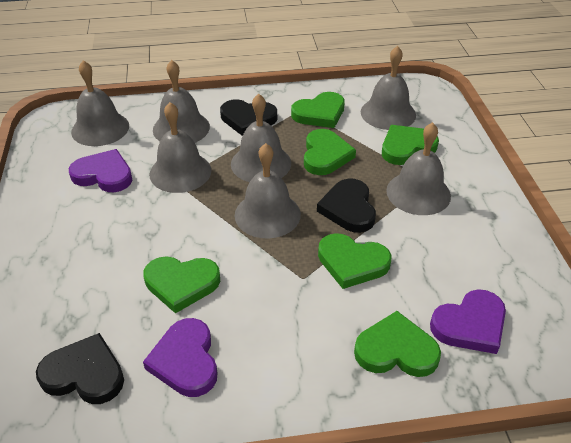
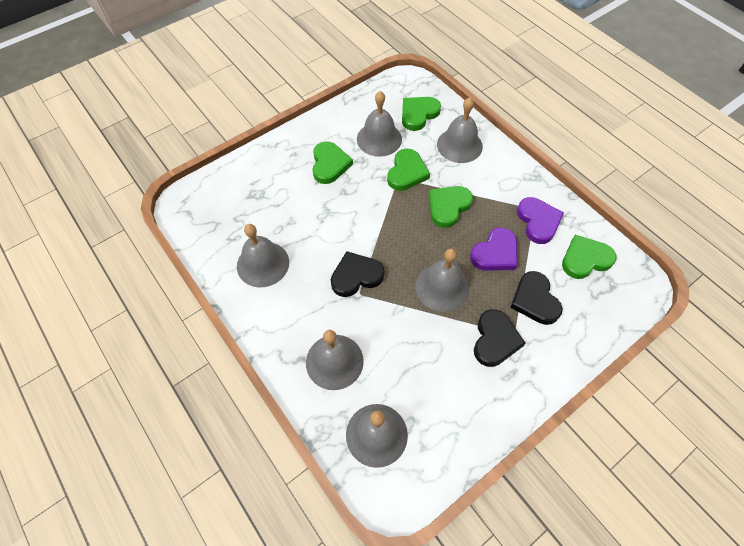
green heart: 6 -> 5
grey bell: 7 -> 6
purple heart: 3 -> 2

